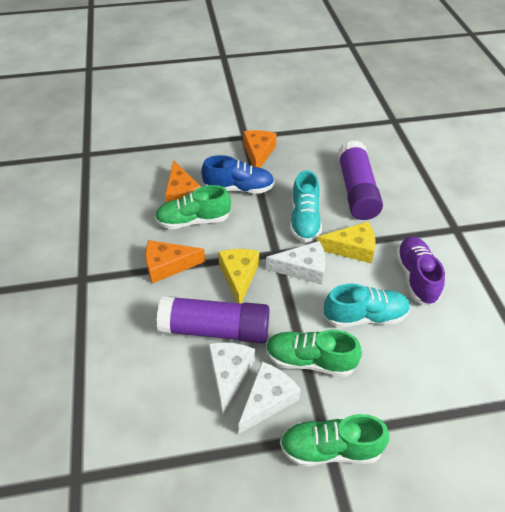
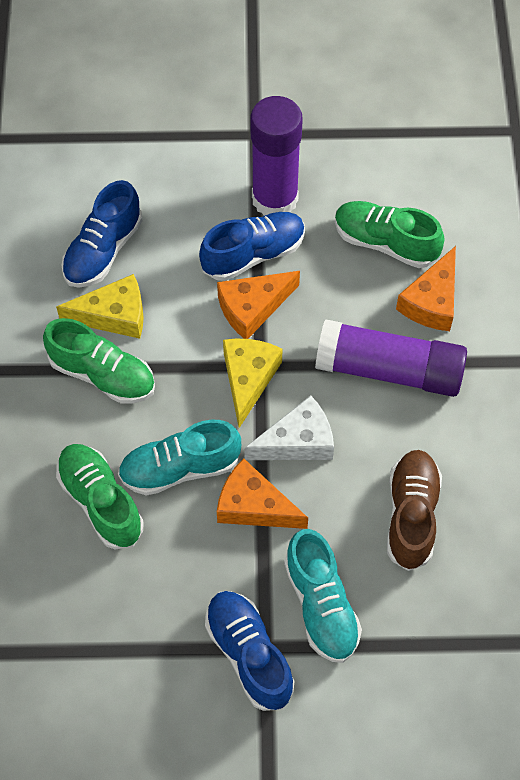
blue shoe: 1 -> 3
brown shoe: 0 -> 1
purple shoe: 1 -> 0
white cheese: 3 -> 1

